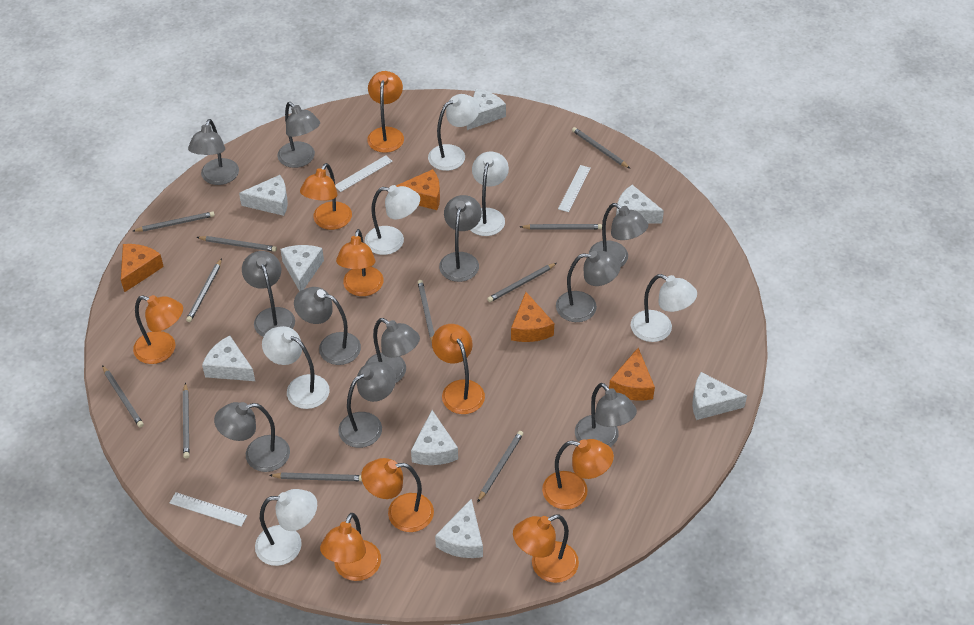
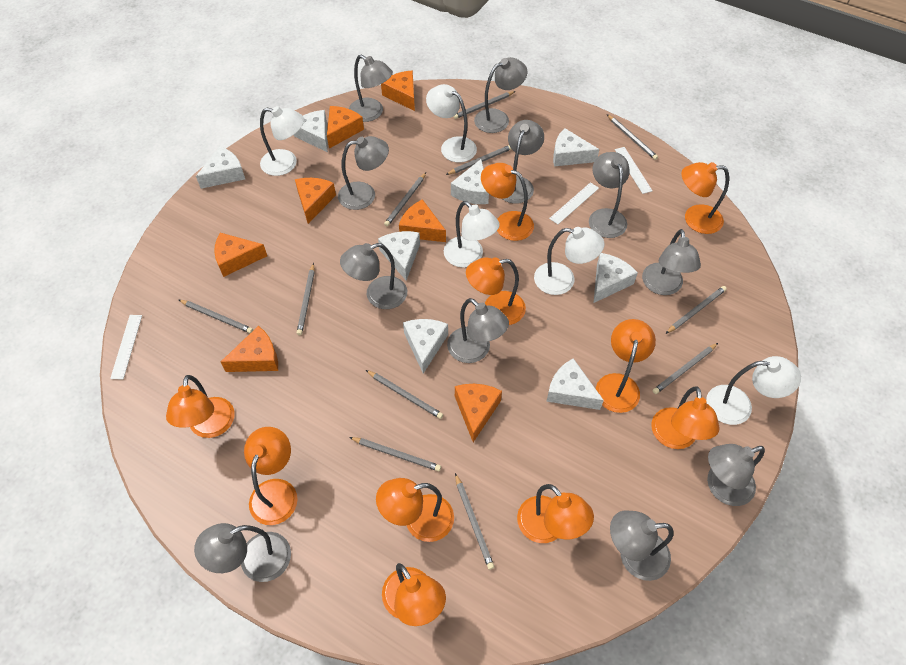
orange cheese: 4 -> 7
orange lamp: 9 -> 10
white lamp: 6 -> 5

